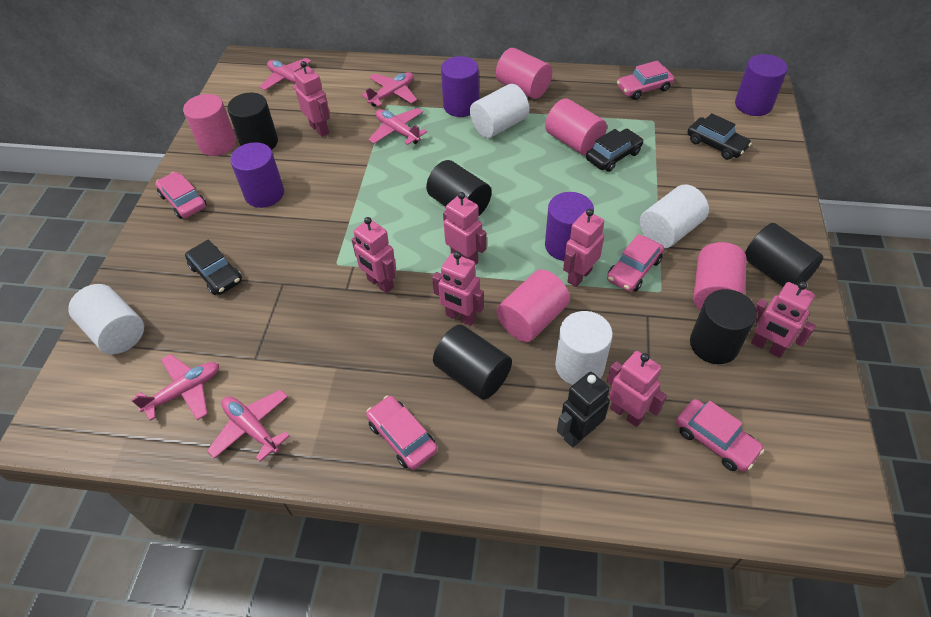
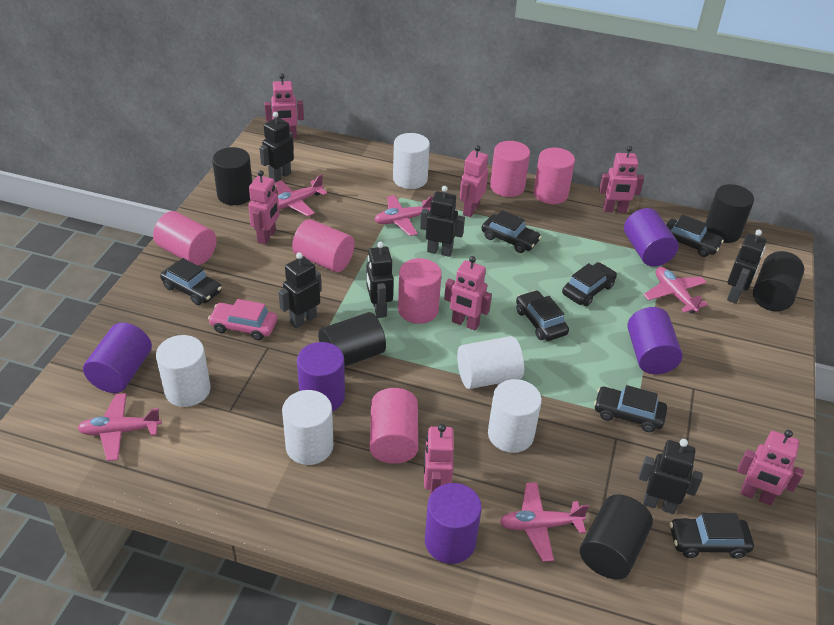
black car: 3 -> 7
black robot: 1 -> 6
pink car: 5 -> 1
pink cylinder: 5 -> 6
purple cylinder: 4 -> 5
white cylinder: 4 -> 5

